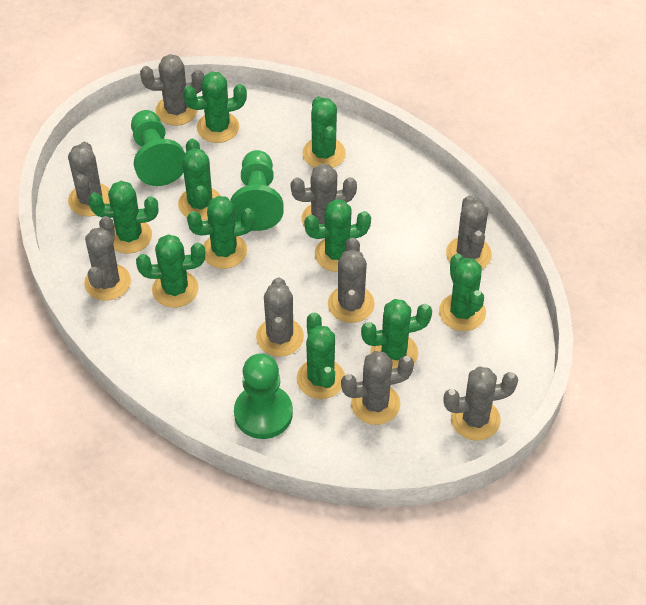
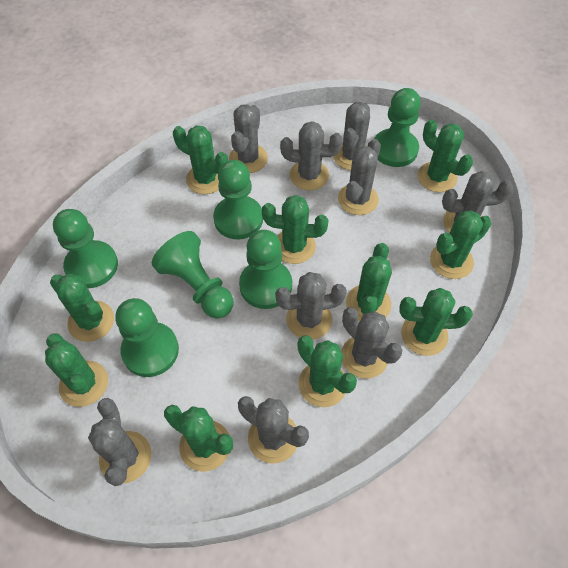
green pawn: 3 -> 6

